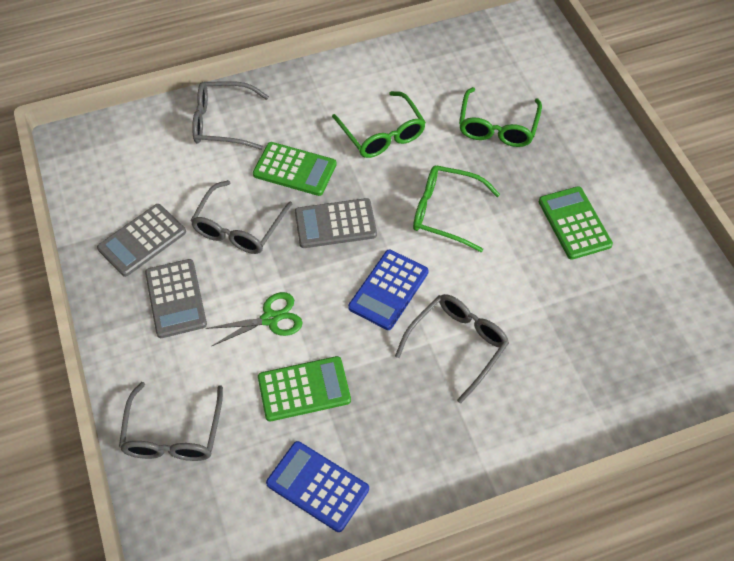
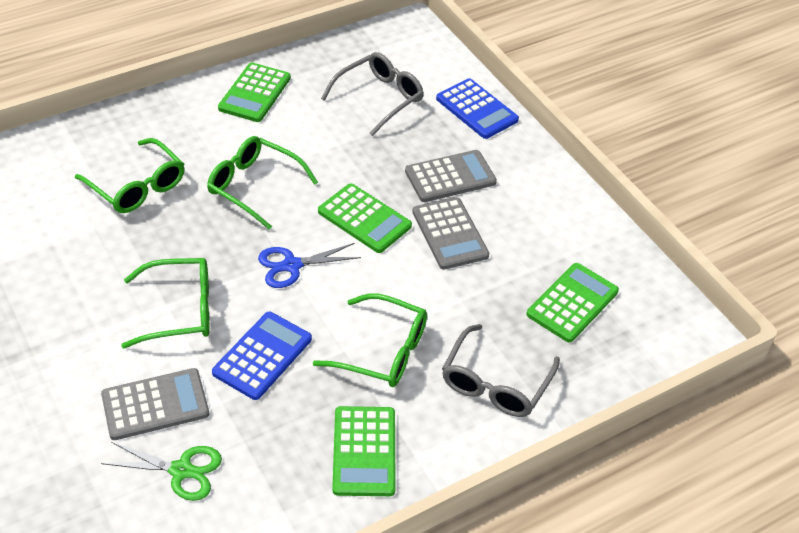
blue scissors: 0 -> 1
green calculator: 3 -> 4
green glasses: 3 -> 4
grey glasses: 4 -> 2

